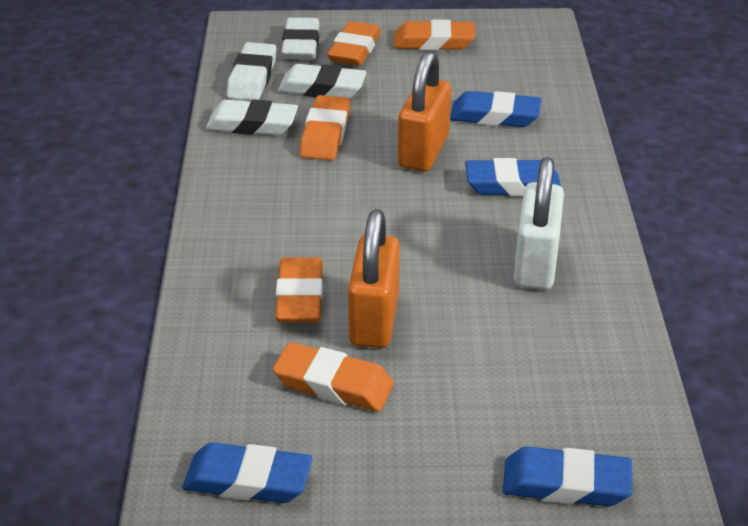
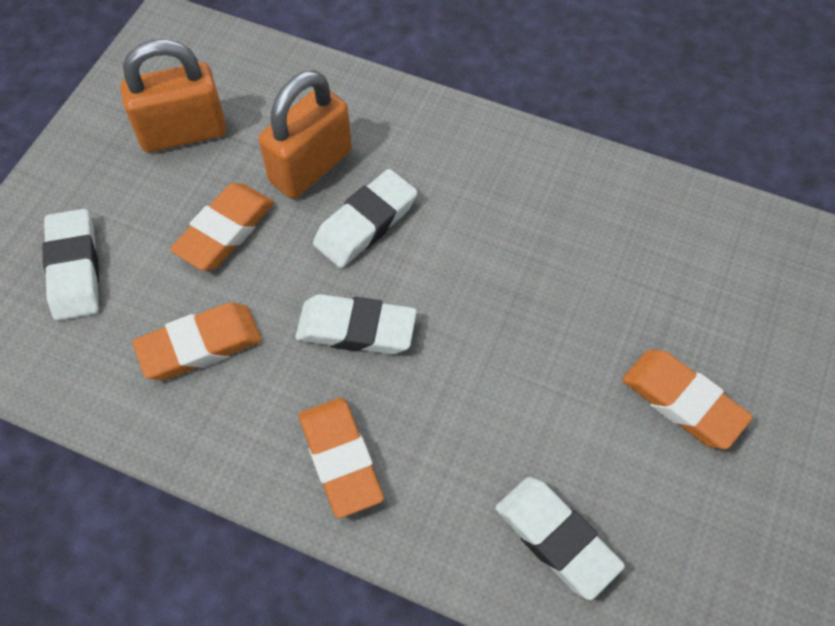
blue eraser: 4 -> 0
orange eraser: 5 -> 4
white padlock: 1 -> 0

